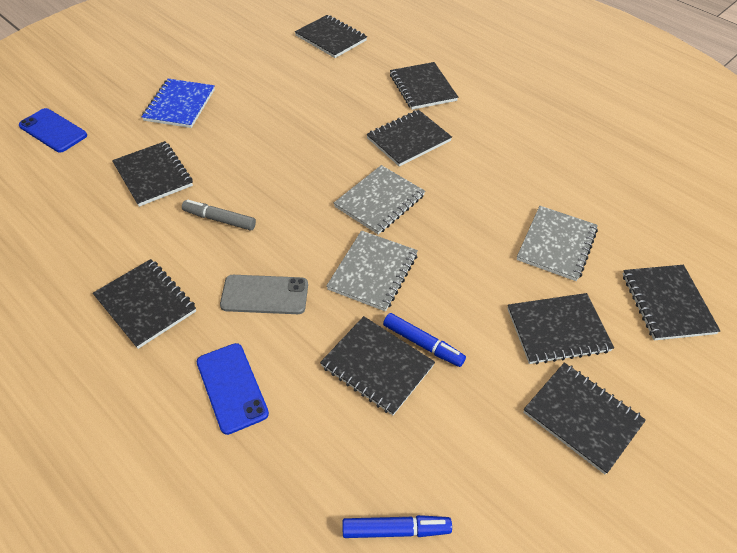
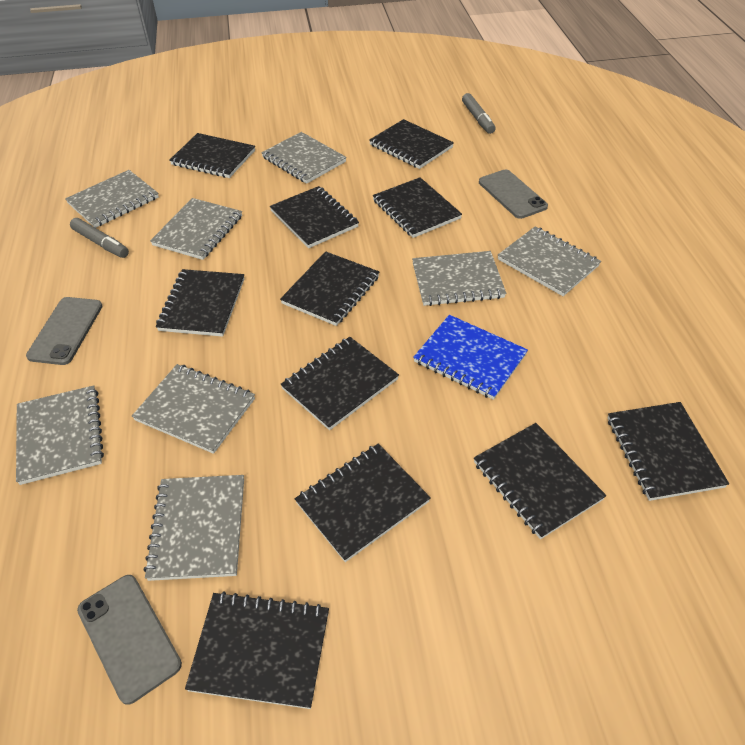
black notebook: 9 -> 11
blue marker: 2 -> 0
blue phone: 2 -> 0
grey marker: 1 -> 2
grey notebook: 3 -> 8
grey phone: 1 -> 3

